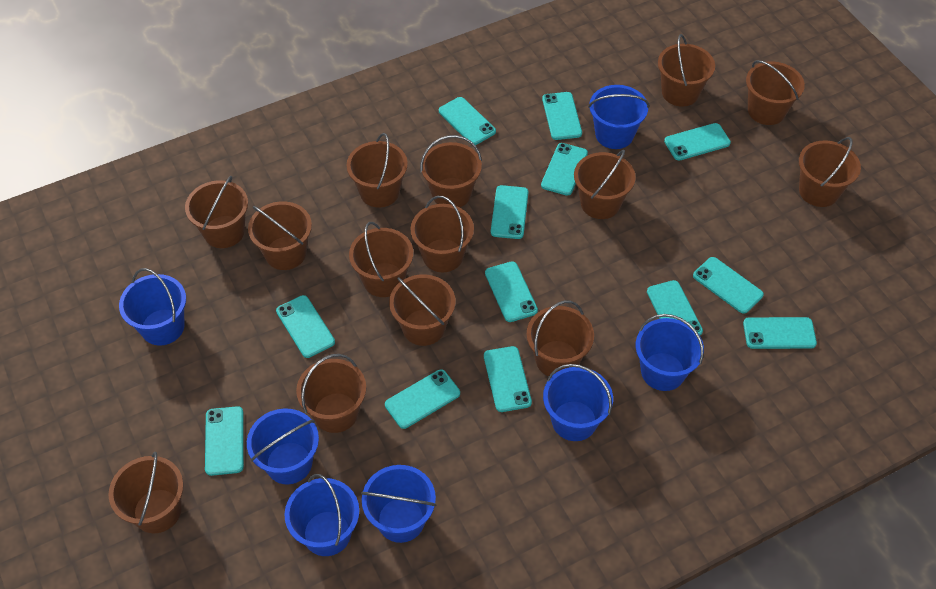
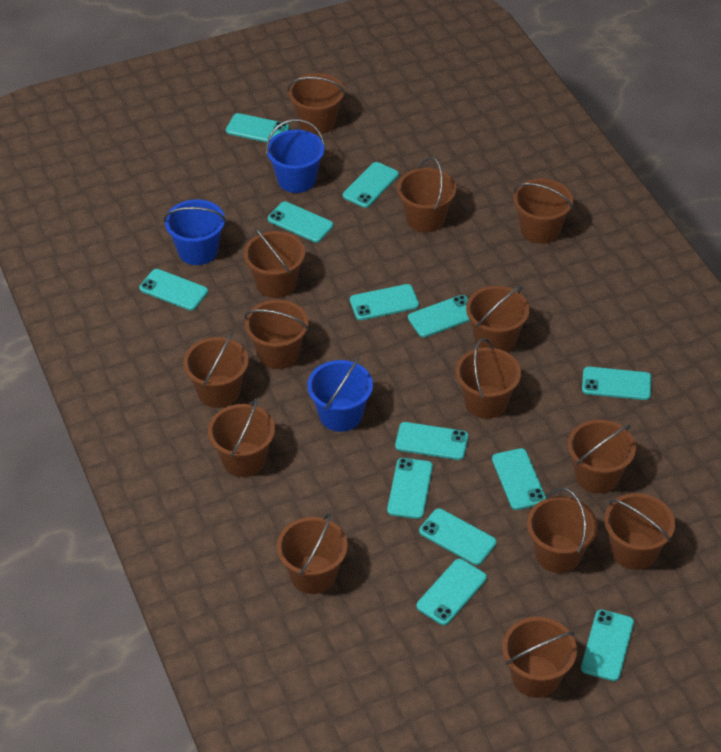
blue bucket: 7 -> 3

